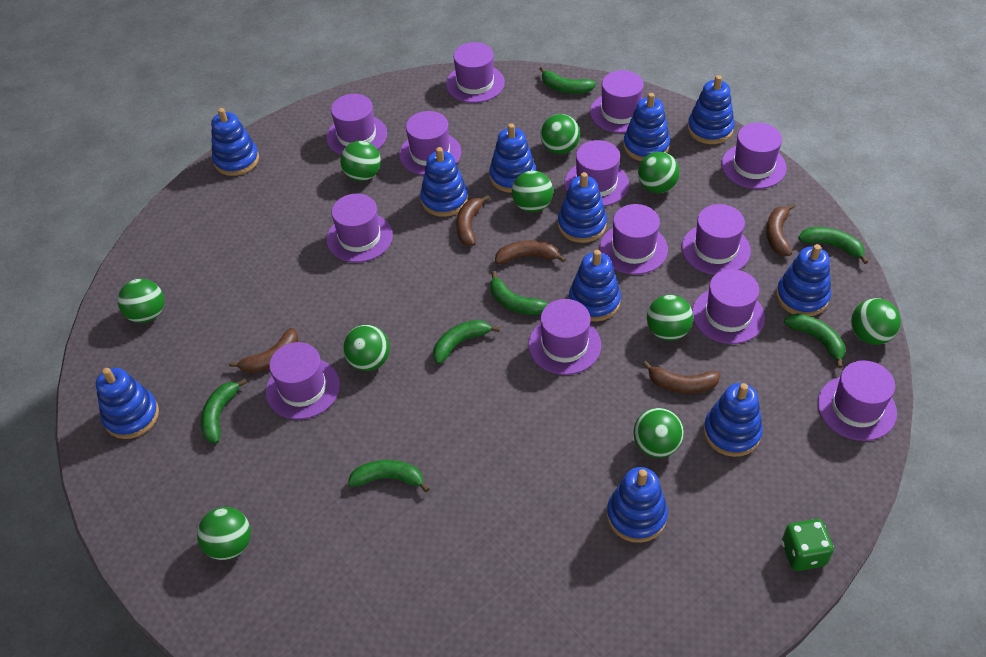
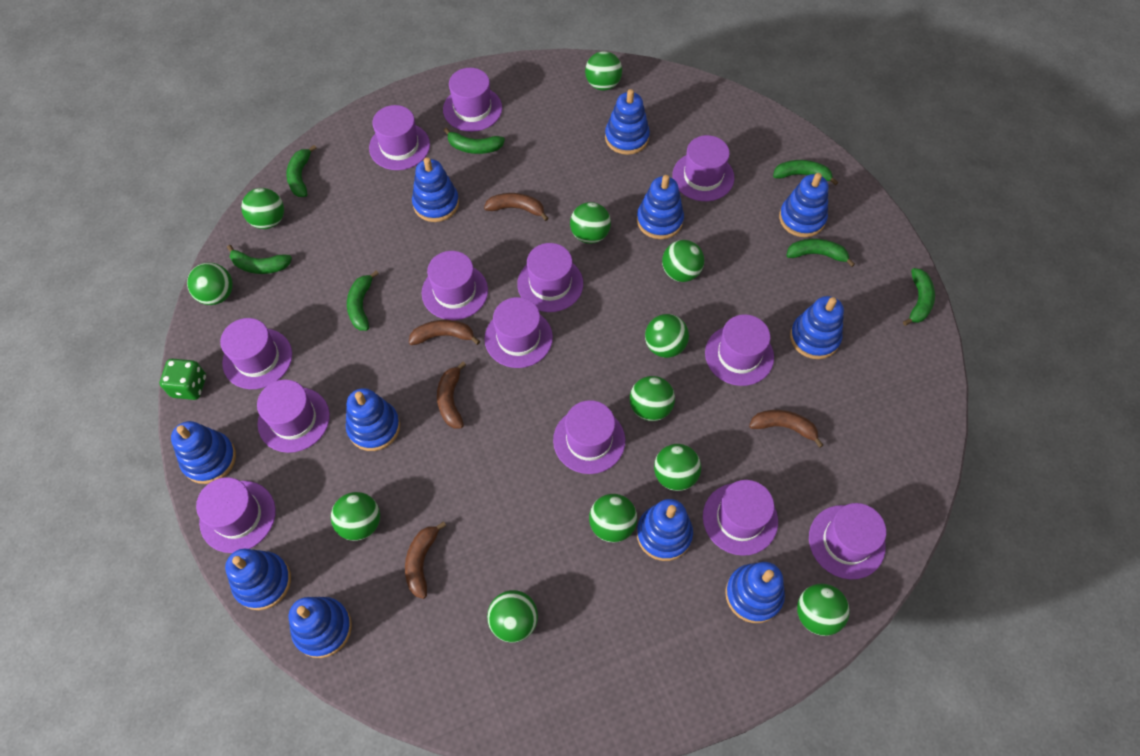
green ball: 10 -> 12

